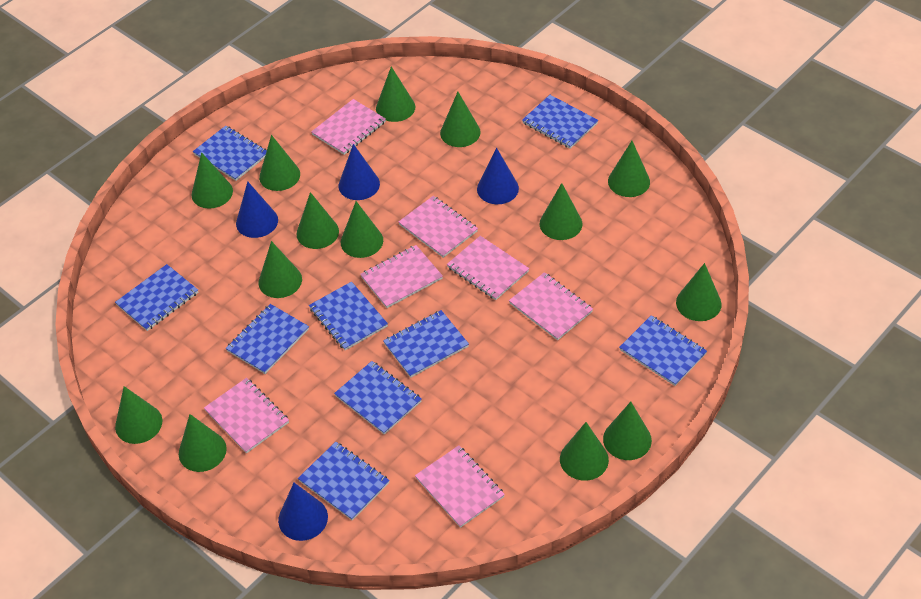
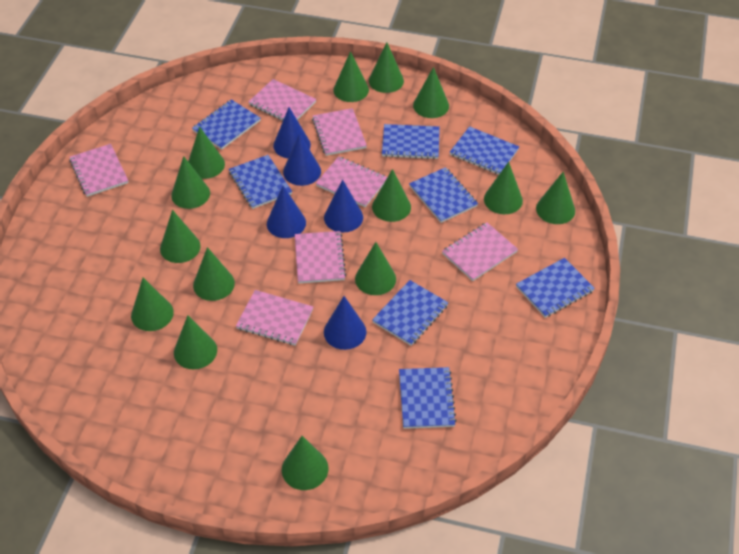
blue cone: 4 -> 5
blue notebook: 9 -> 8

